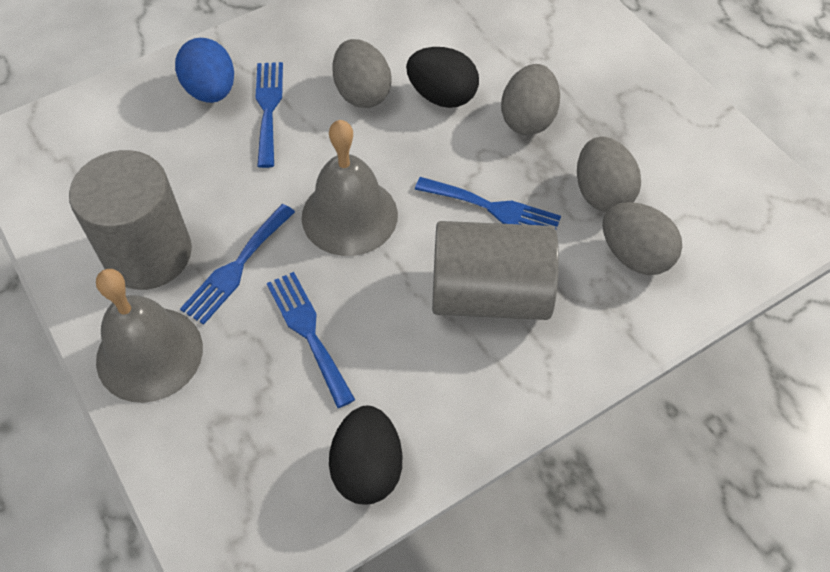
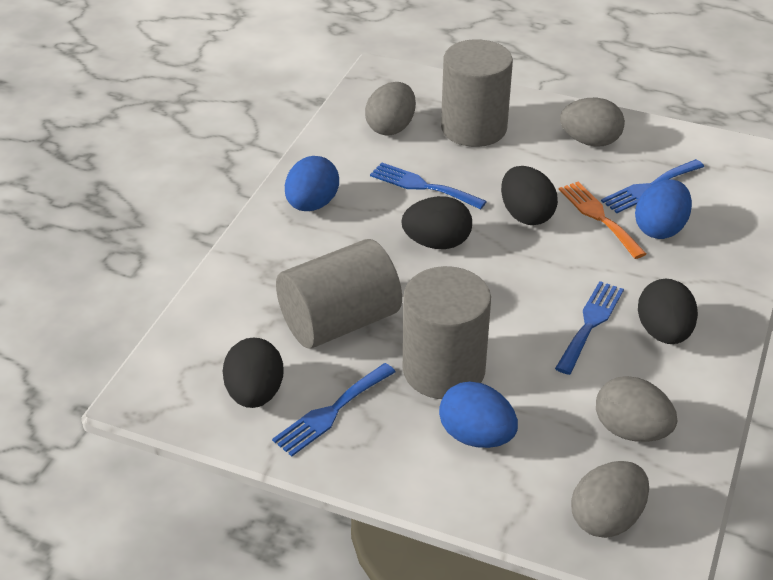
black egg: 2 -> 4
blue egg: 1 -> 3
grey bell: 2 -> 0
grey cylinder: 2 -> 3
orange fork: 0 -> 1

